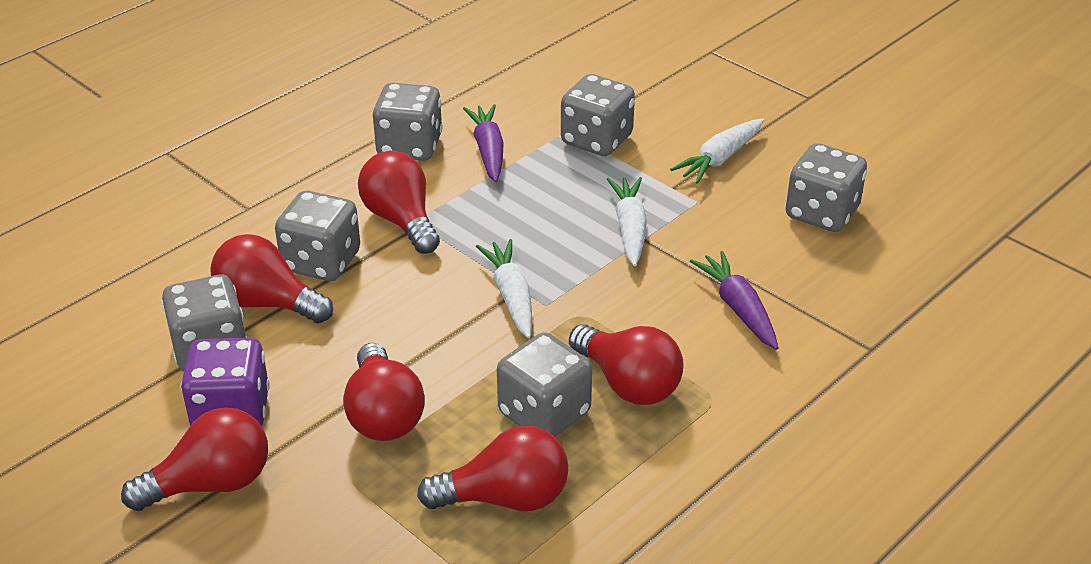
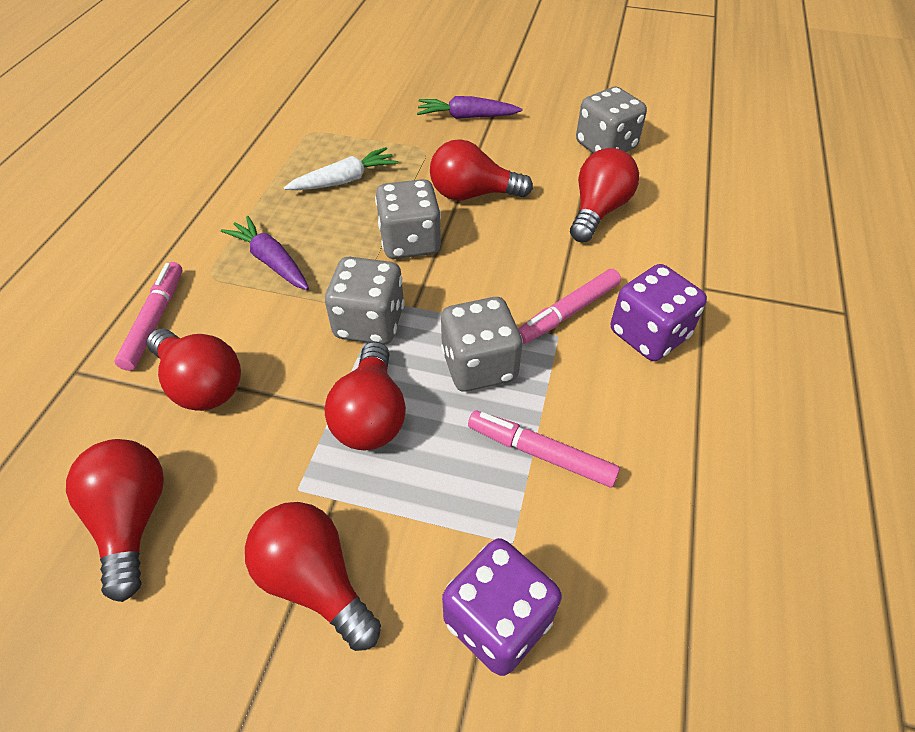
grey dice: 6 -> 4
pink marker: 0 -> 3
purple dice: 1 -> 2
white carrot: 3 -> 1

